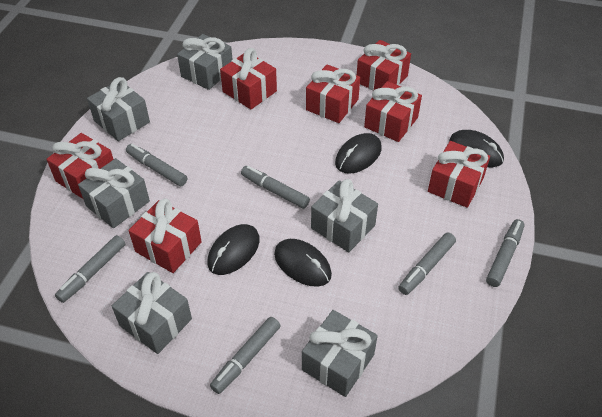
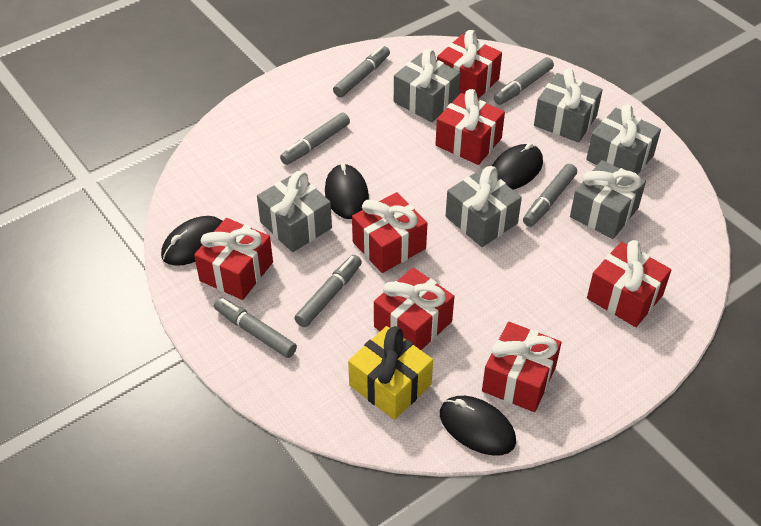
yellow gift: 0 -> 1

